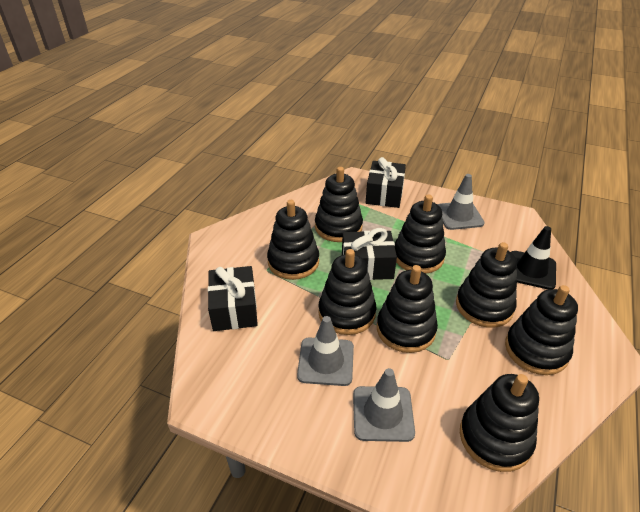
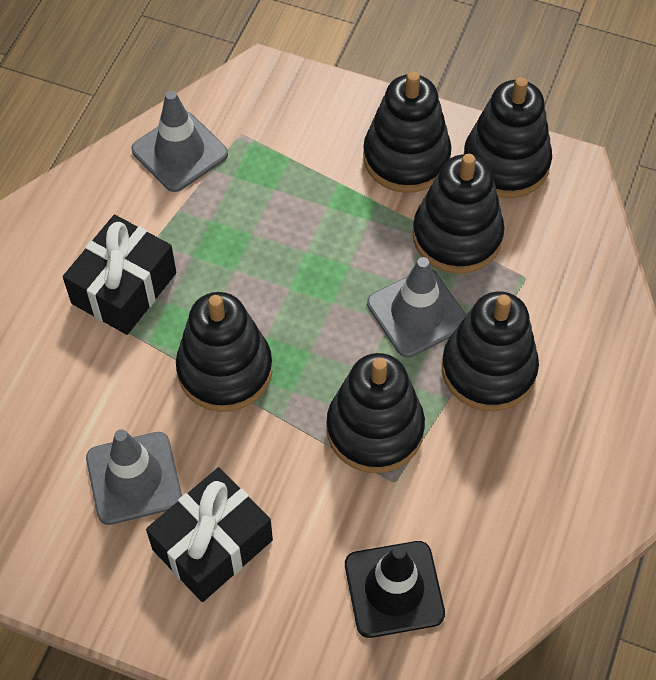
black gift: 3 -> 2
black stacking toy: 8 -> 6

